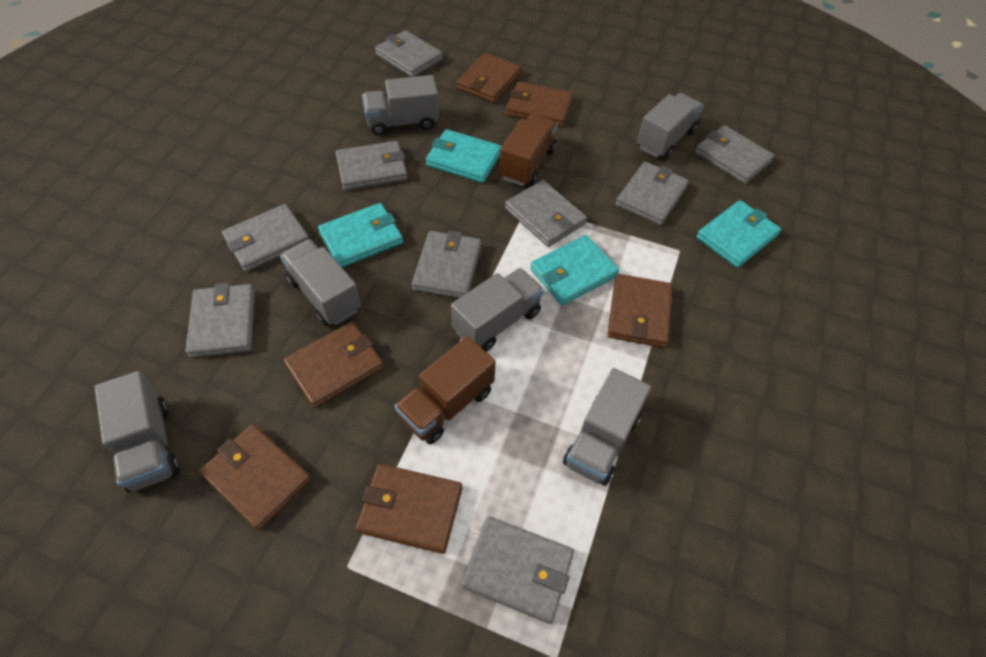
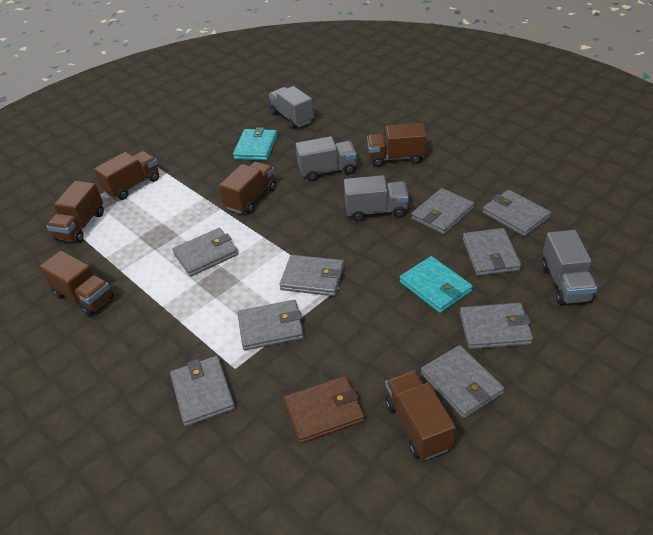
brown truck: 2 -> 6
brown wallet: 6 -> 1
grey truck: 6 -> 4
turquoise wallet: 4 -> 2

